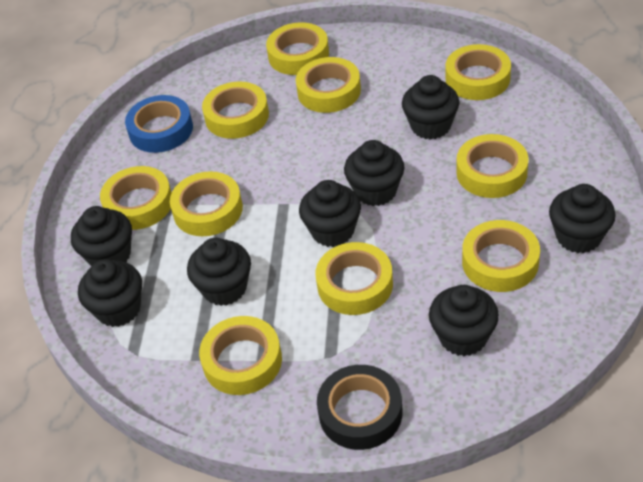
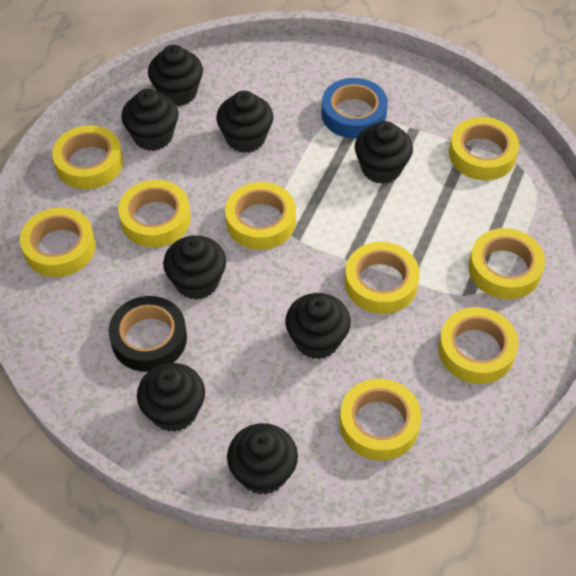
yellow tape: 10 -> 9

